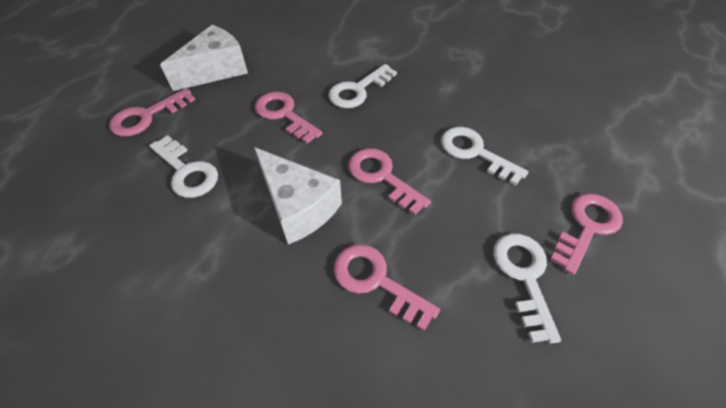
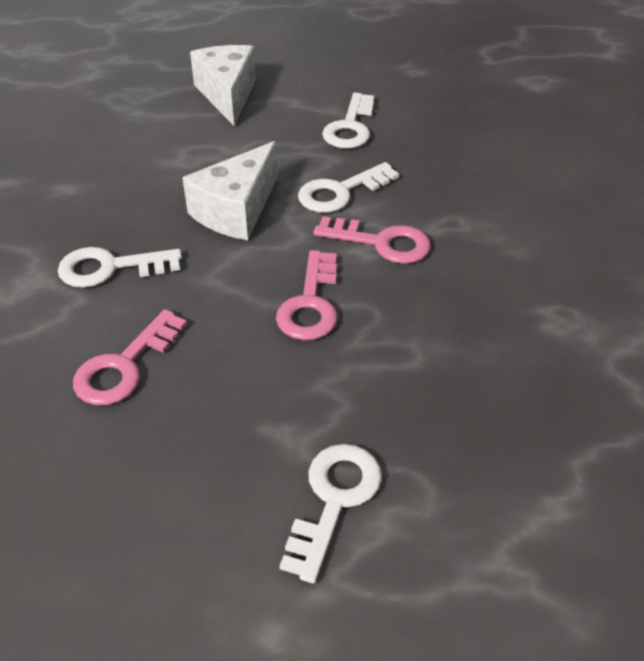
pink key: 5 -> 3

